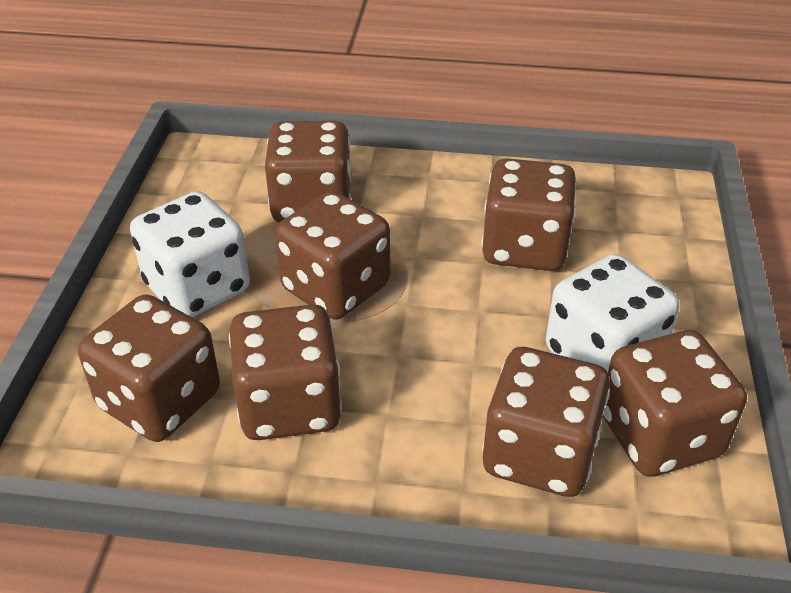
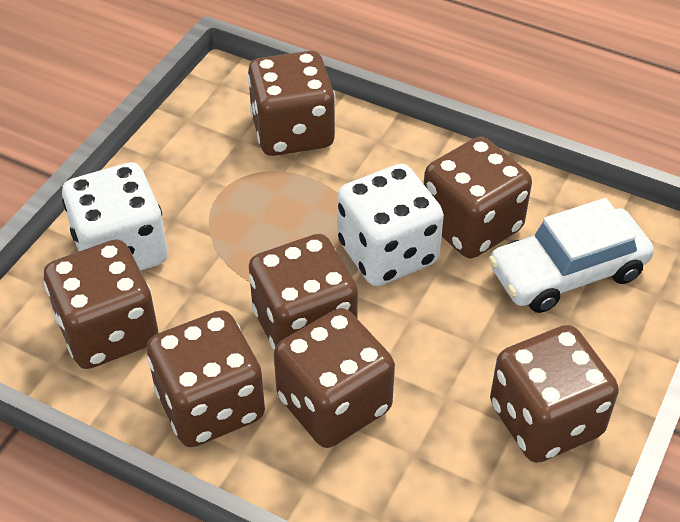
white car: 0 -> 1

